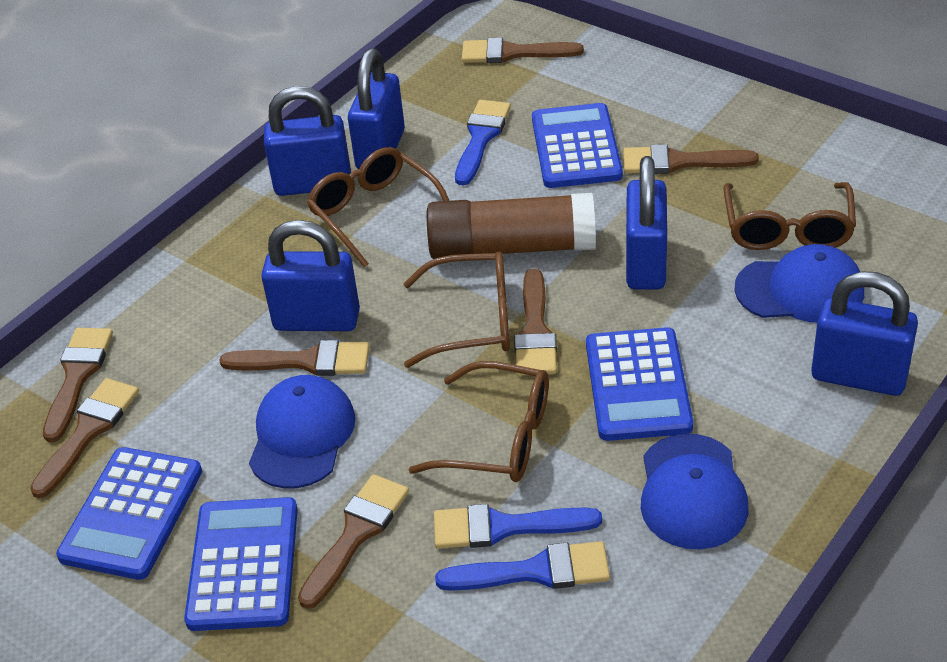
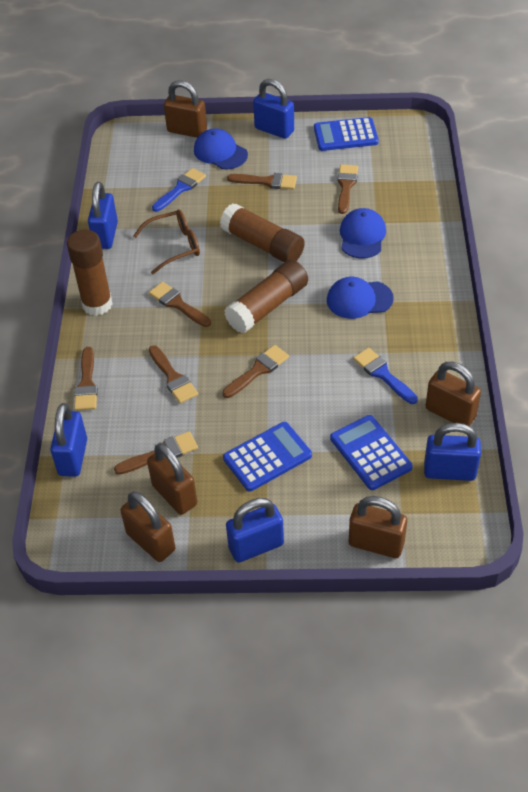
blue brush: 3 -> 2
blue calculator: 4 -> 3
brown glasses: 4 -> 1
brown glue stick: 1 -> 3
brown padlock: 0 -> 5

